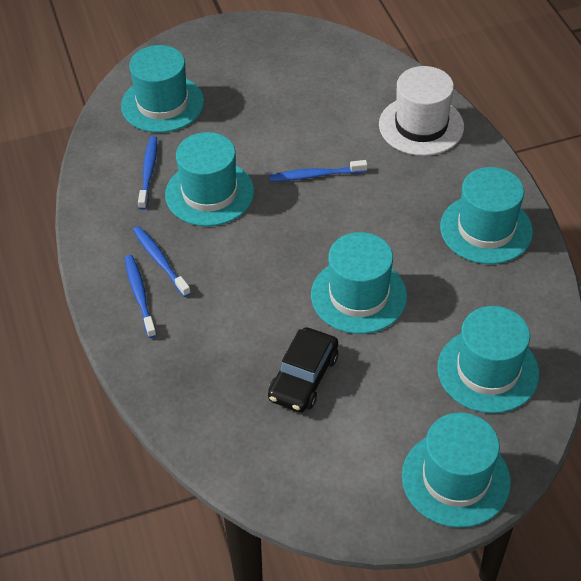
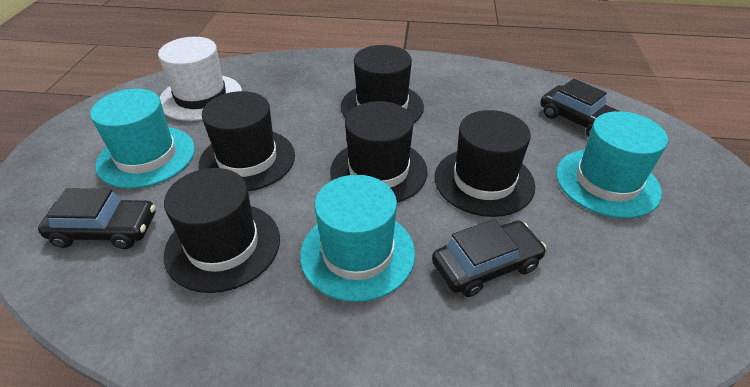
black car: 1 -> 3
black hat: 0 -> 5
blue toothbrush: 4 -> 0
turquoise hat: 6 -> 3

